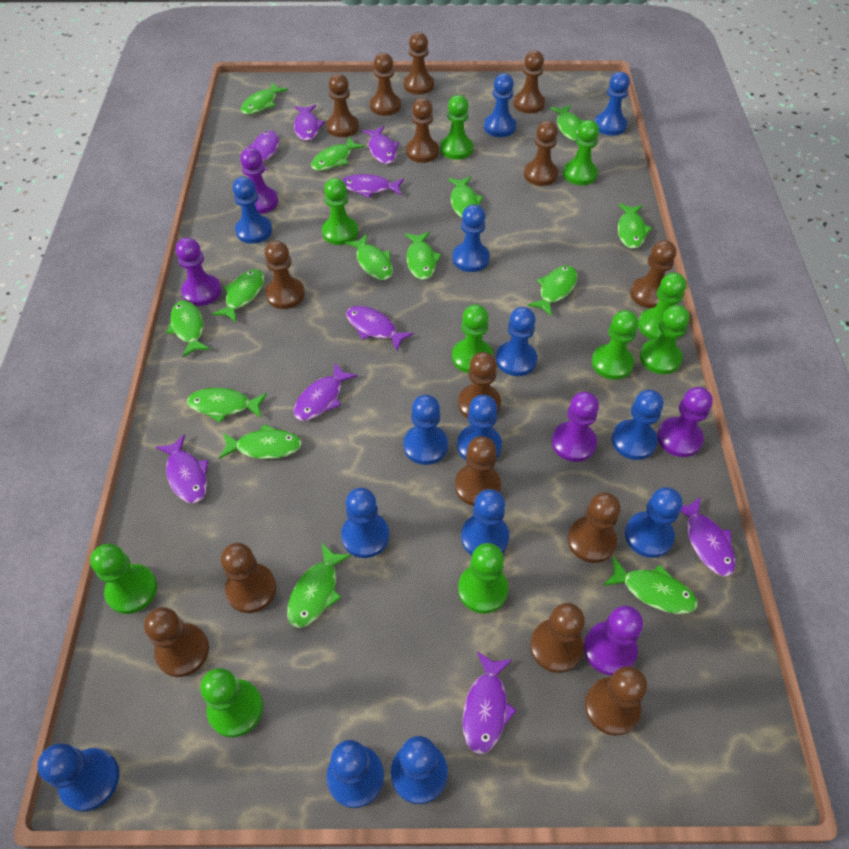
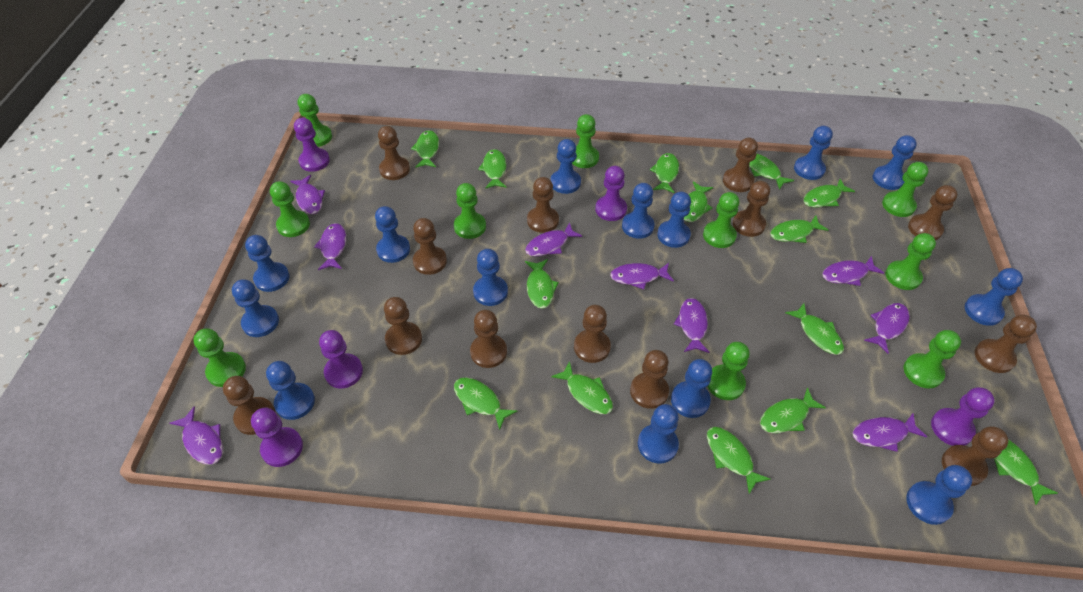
brown pawn: 15 -> 13

